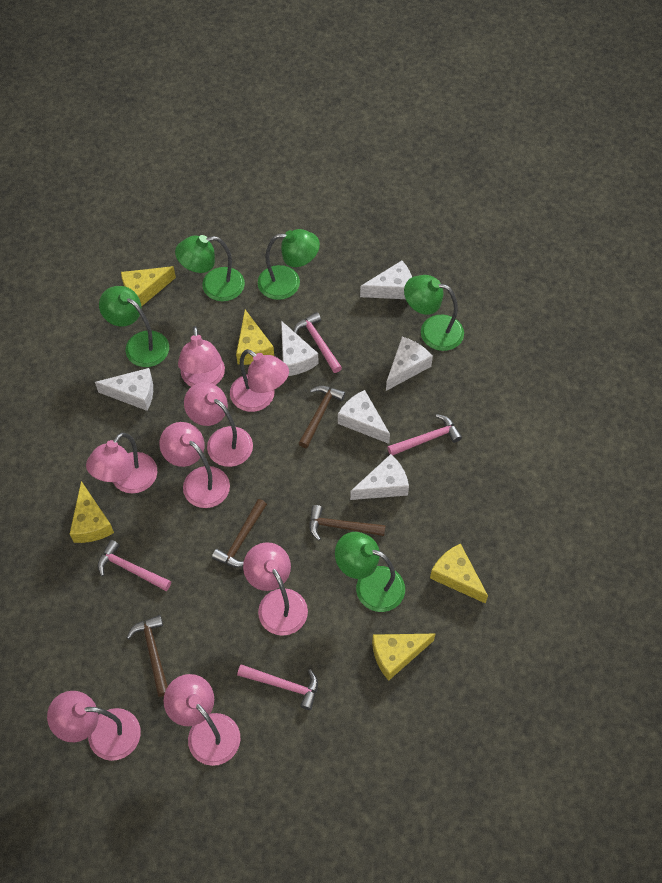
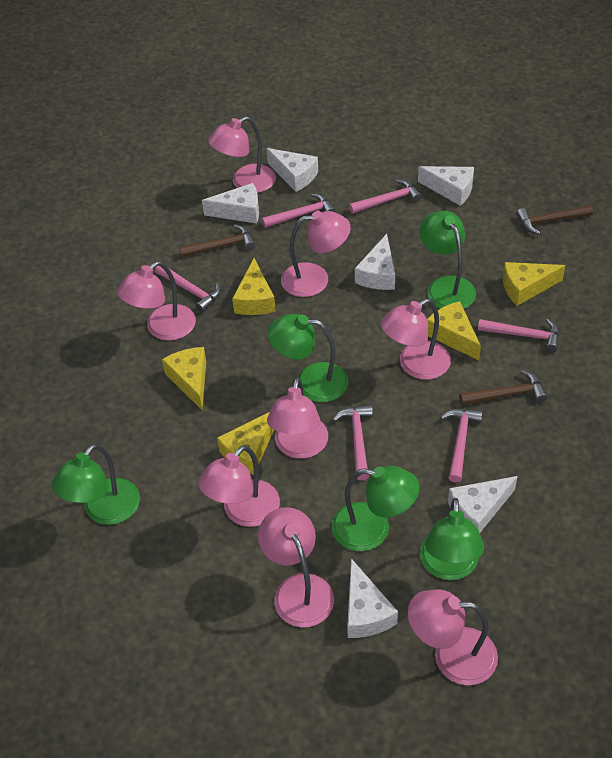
brown hammer: 4 -> 3
pink hammer: 4 -> 6

